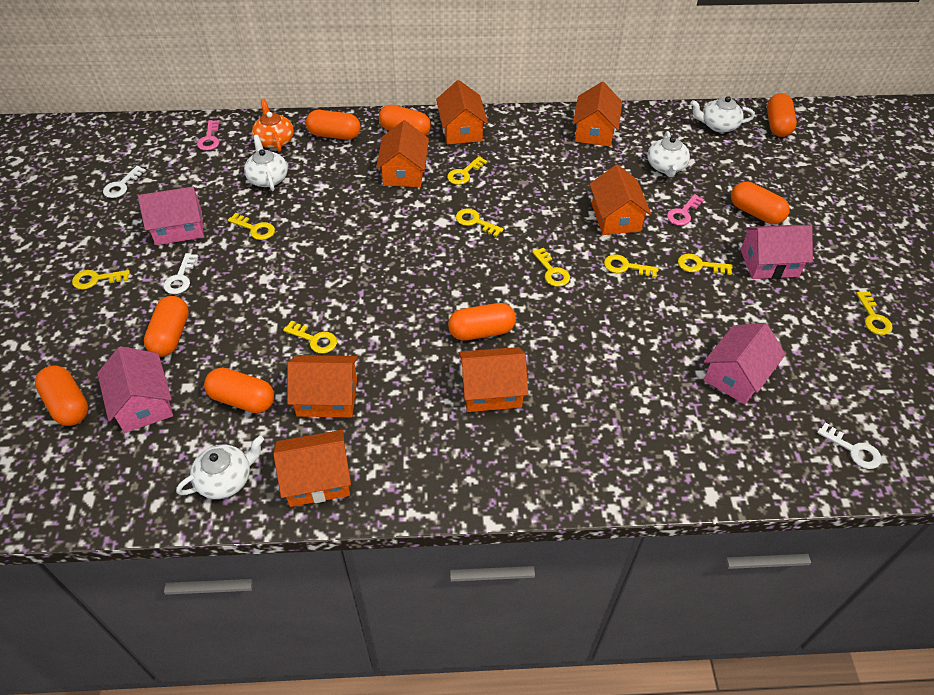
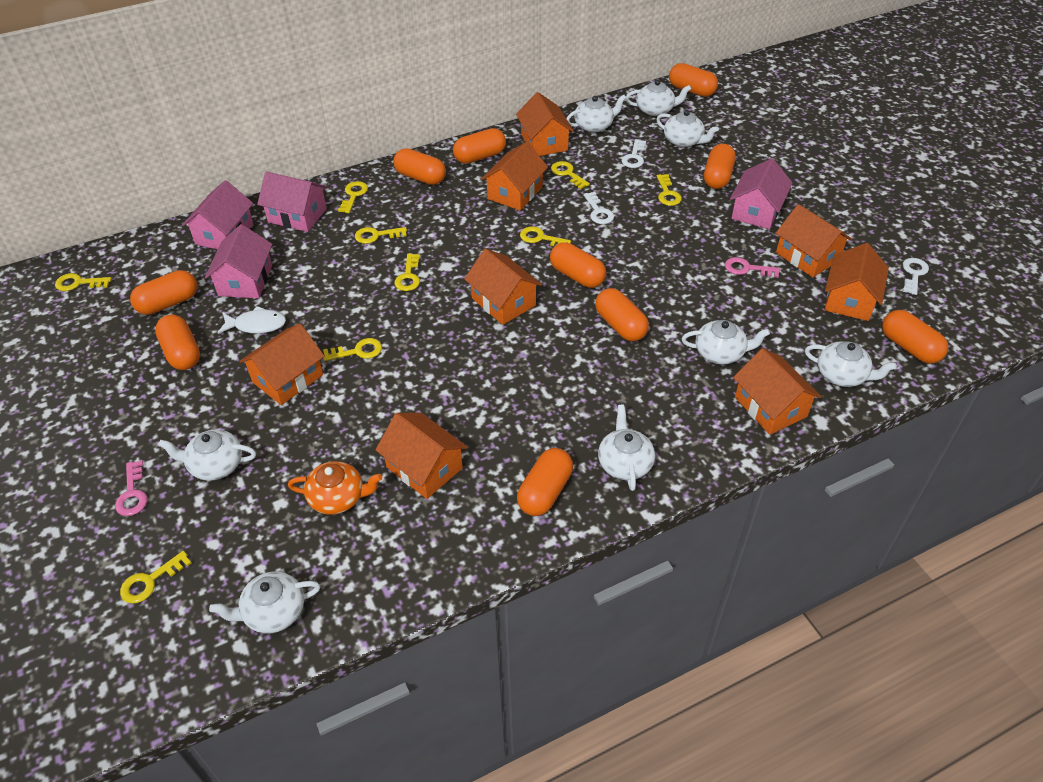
orange capsule: 8 -> 10
orange house: 7 -> 8
white fish: 0 -> 1
white teapot: 4 -> 8

